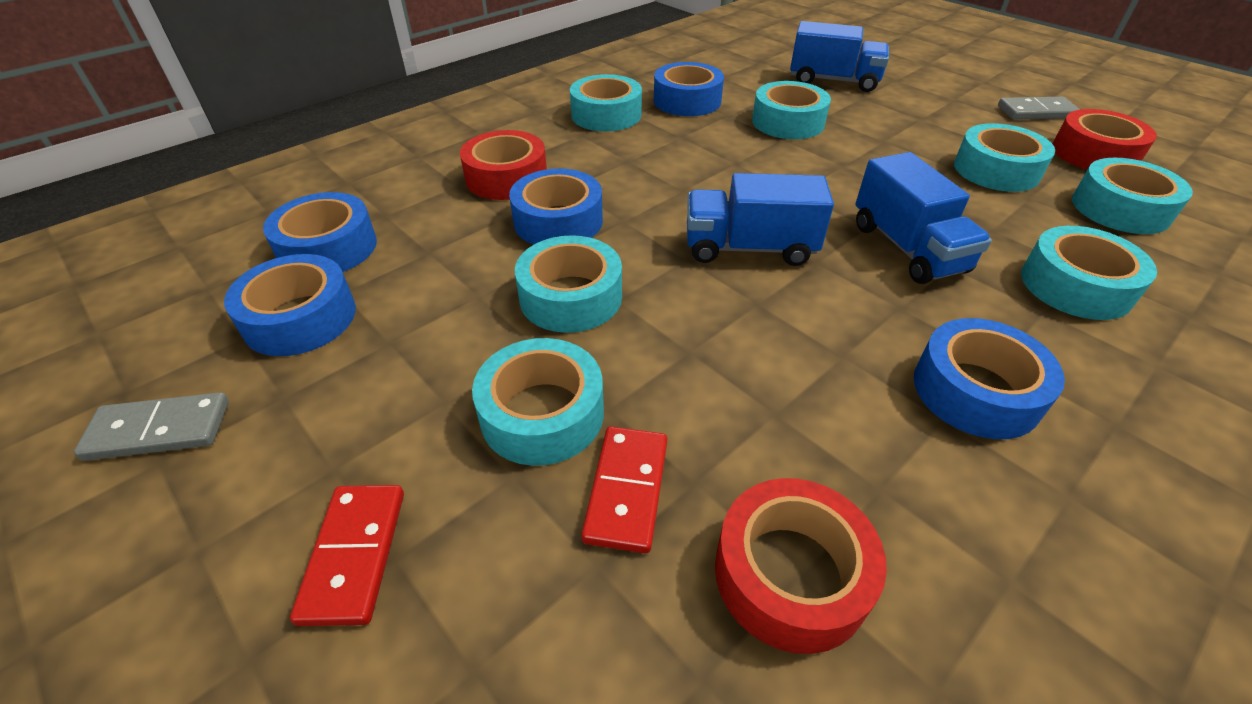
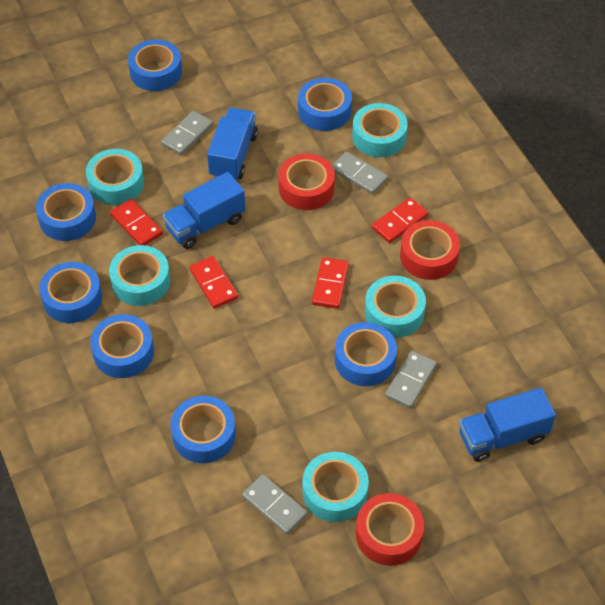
blue tape: 5 -> 7
grey domino: 2 -> 4
red domino: 2 -> 4
turquoise tape: 7 -> 5

